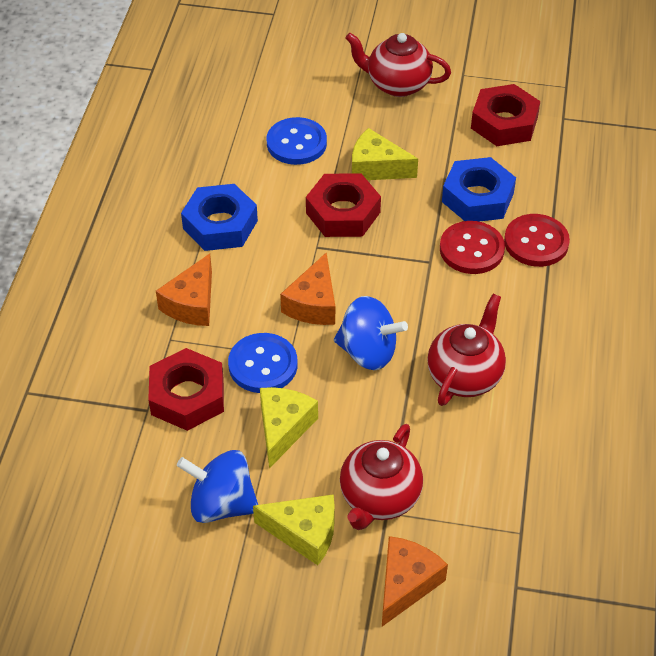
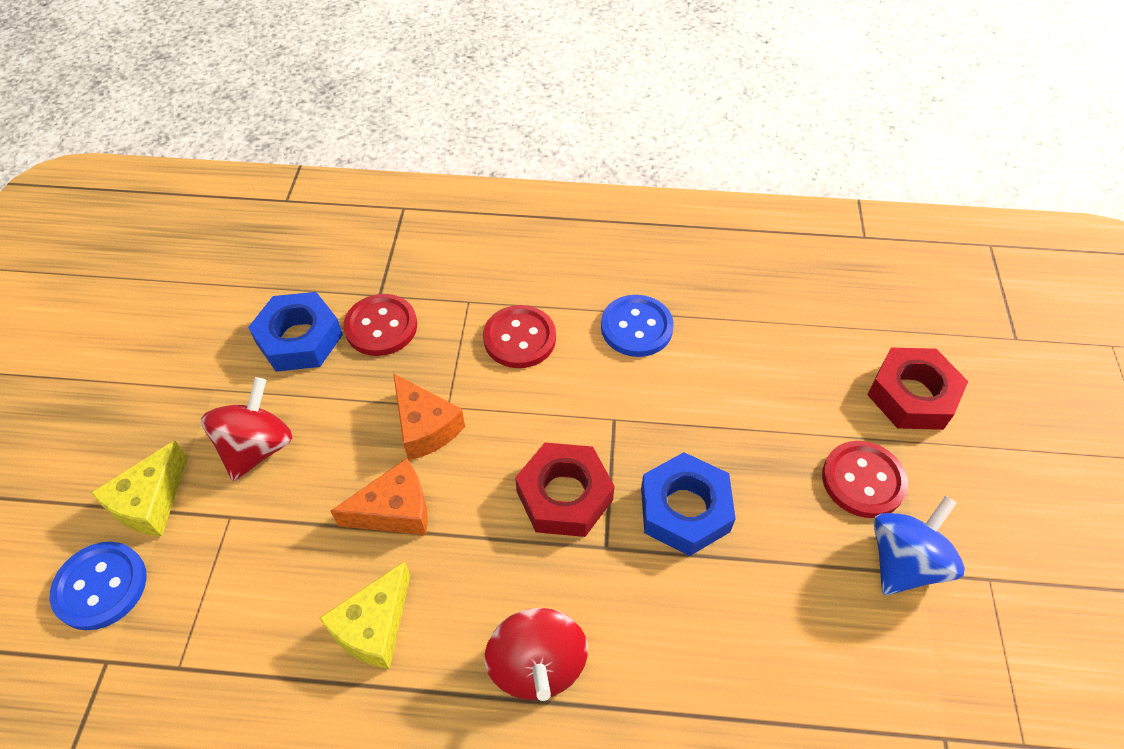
blue spinning top: 2 -> 1
orange cheese: 3 -> 2
red button: 2 -> 3
red nut: 3 -> 2
red spinning top: 0 -> 2
red teapot: 3 -> 0
yellow cheese: 3 -> 2

